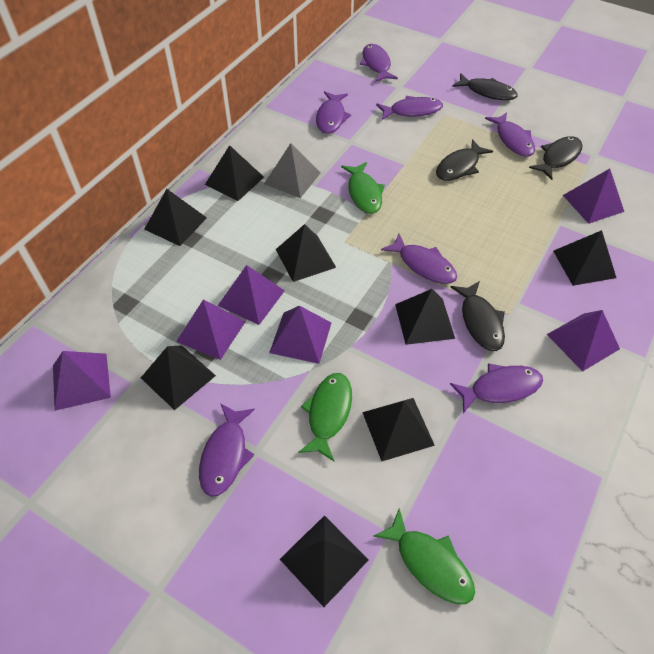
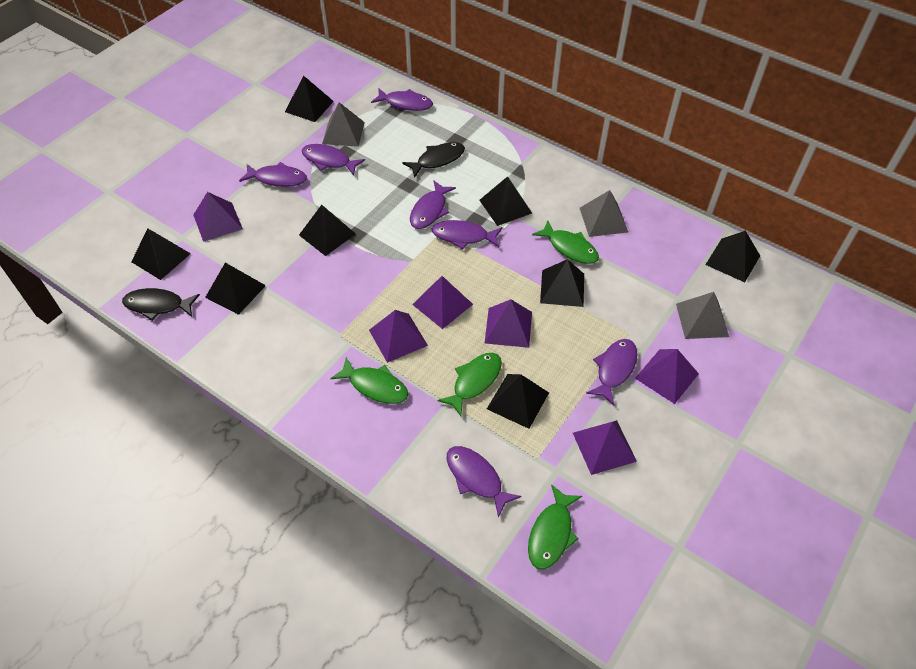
black fish: 4 -> 2
green fish: 3 -> 4
grey pyramid: 1 -> 3

